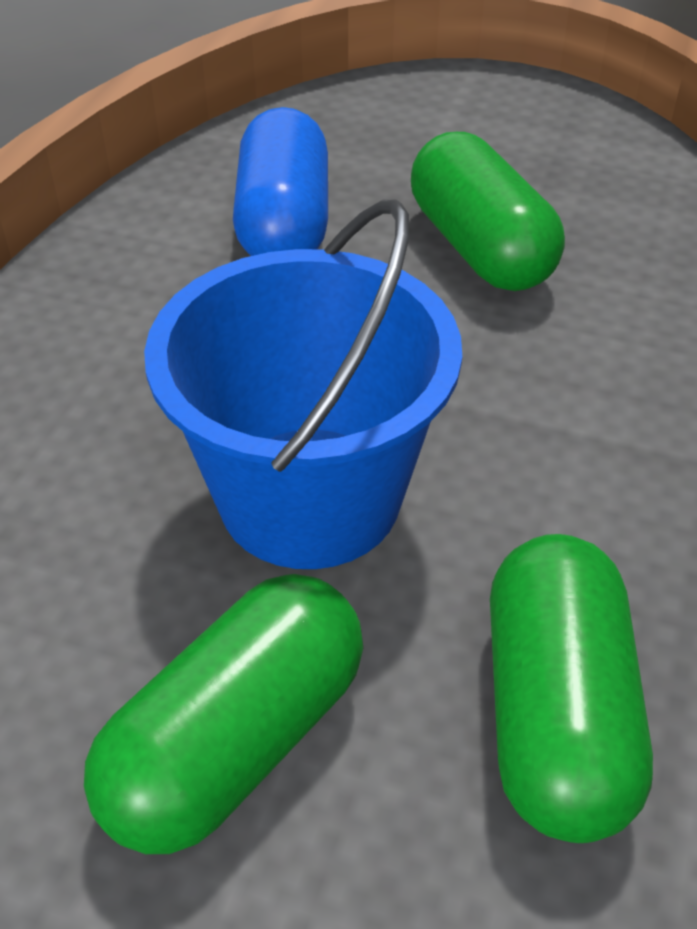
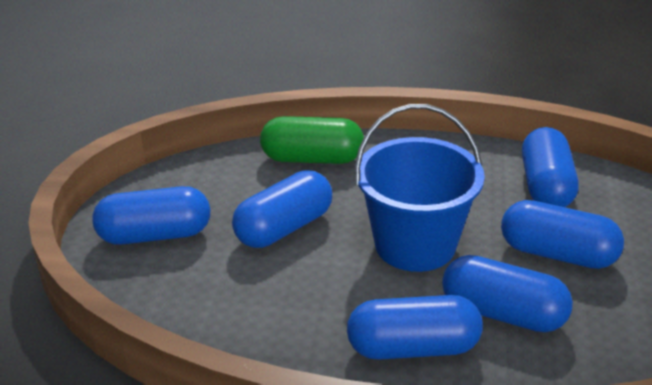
blue capsule: 1 -> 6
green capsule: 3 -> 1

